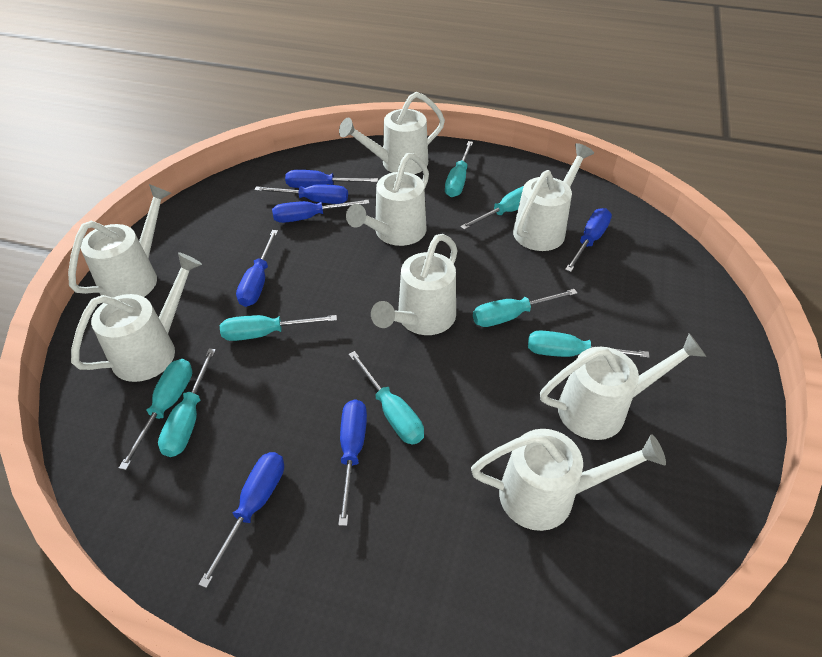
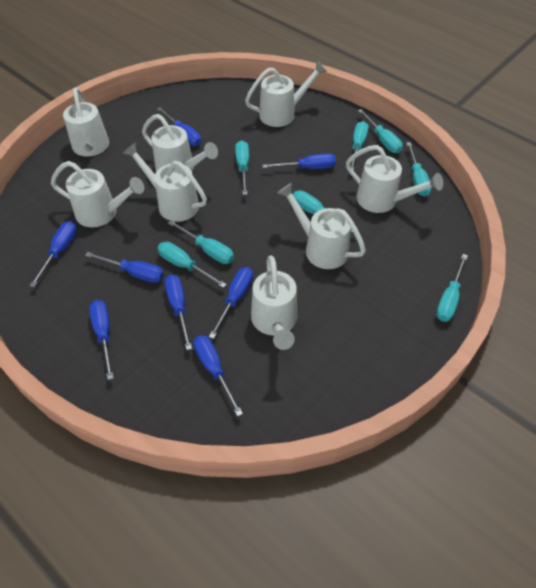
blue screwdriver: 7 -> 8

